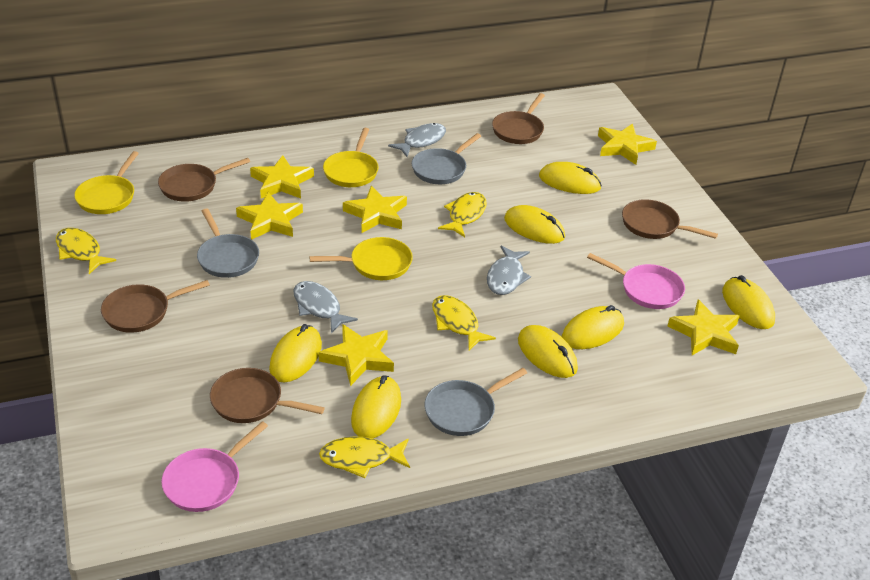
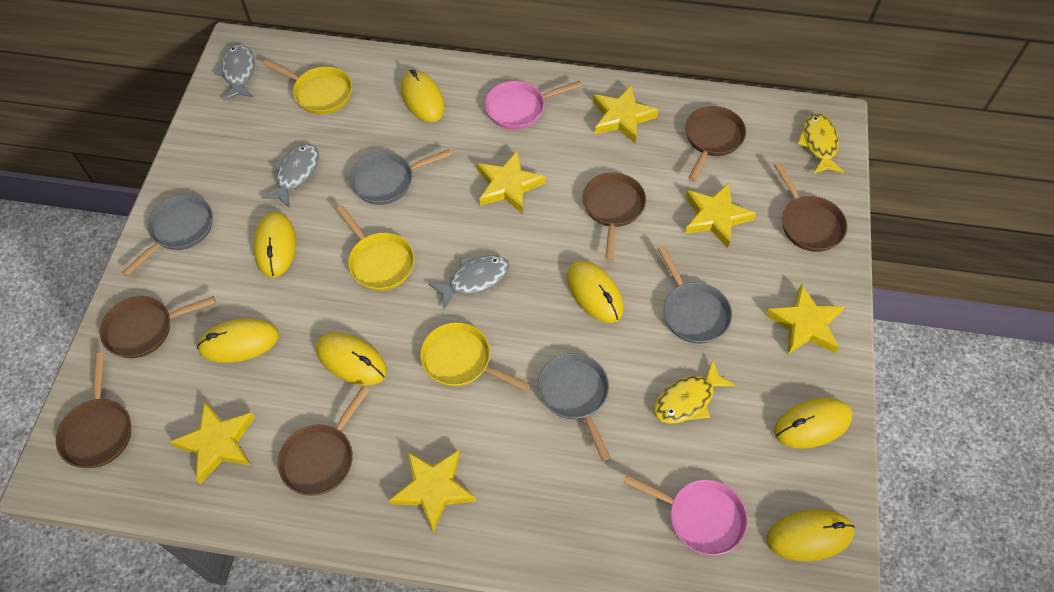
brown pan: 5 -> 6
grey pan: 3 -> 4
yellow fish: 4 -> 2

